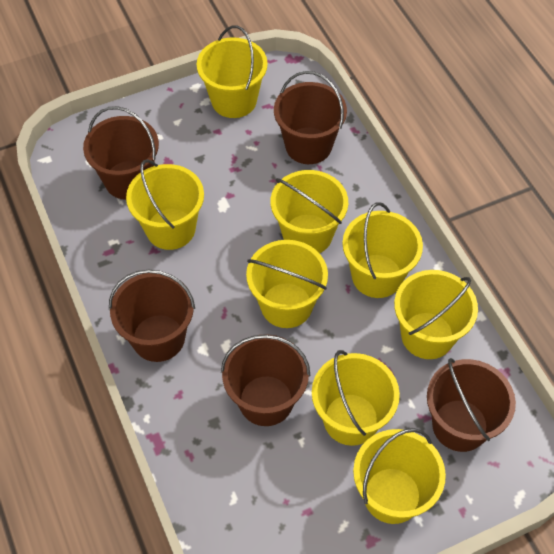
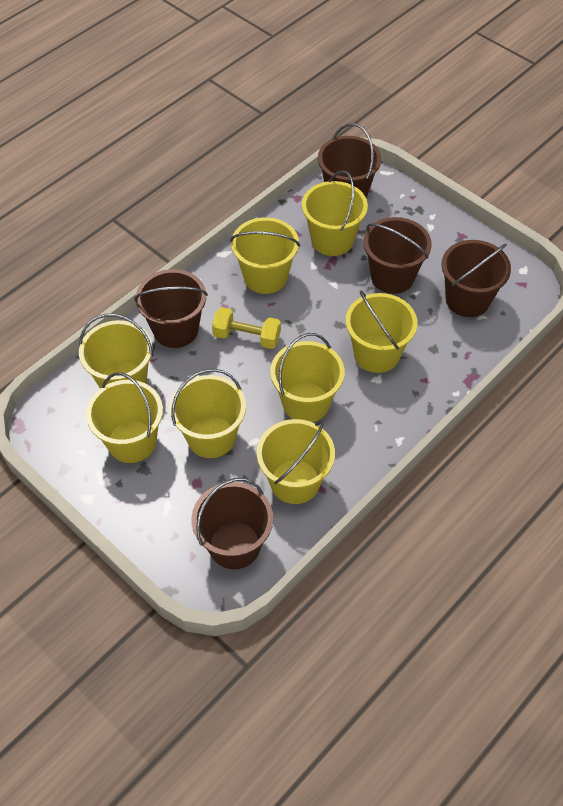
yellow dumbbell: 0 -> 1

